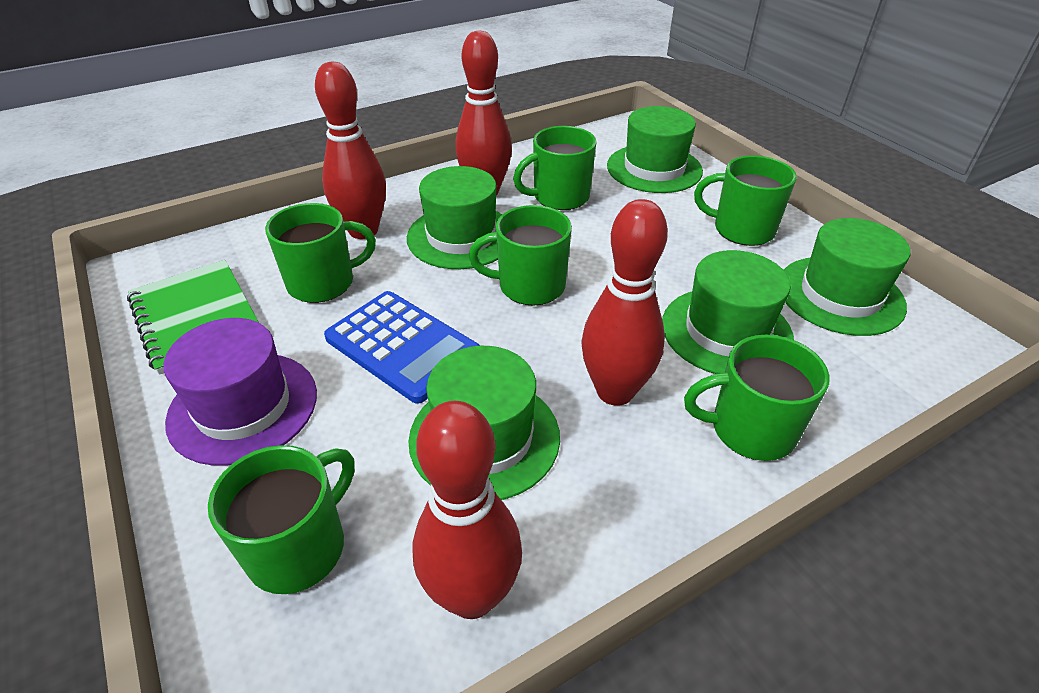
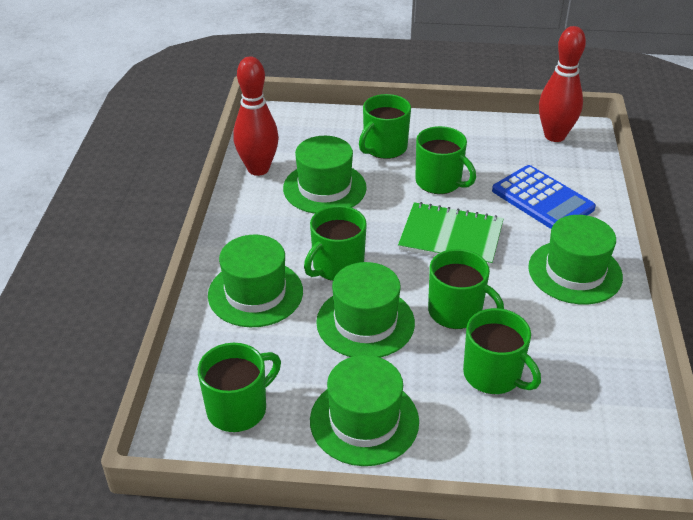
purple hat: 1 -> 0
red bowling pin: 4 -> 2

